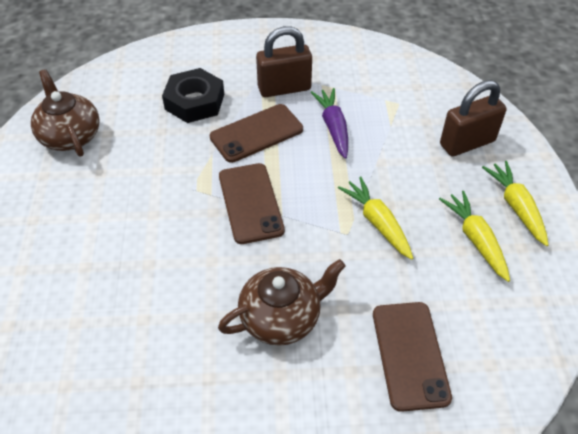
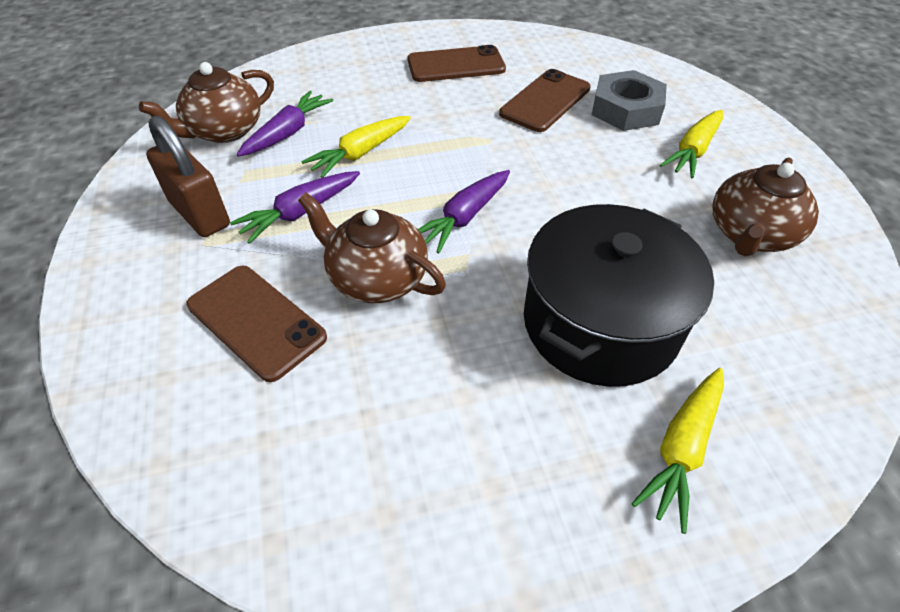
black nut: 1 -> 0
black pot: 0 -> 1
brown padlock: 2 -> 1
brown teapot: 2 -> 3
grey nut: 0 -> 1
purple carrot: 1 -> 3

